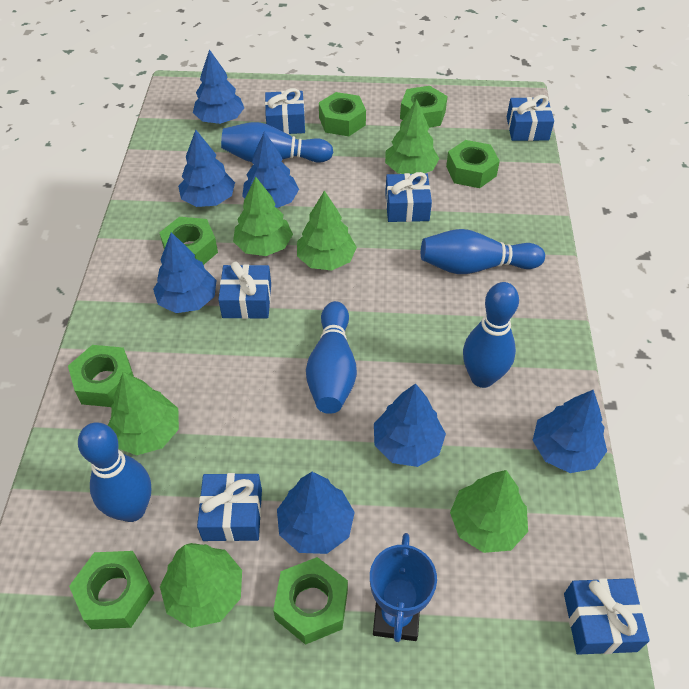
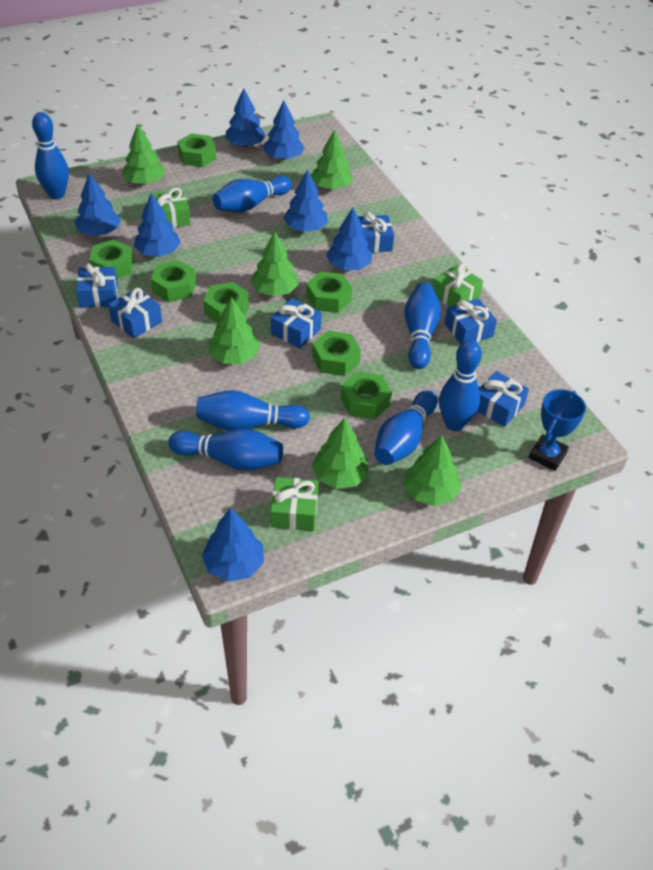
blue bowling pin: 5 -> 7
green gift: 0 -> 3

